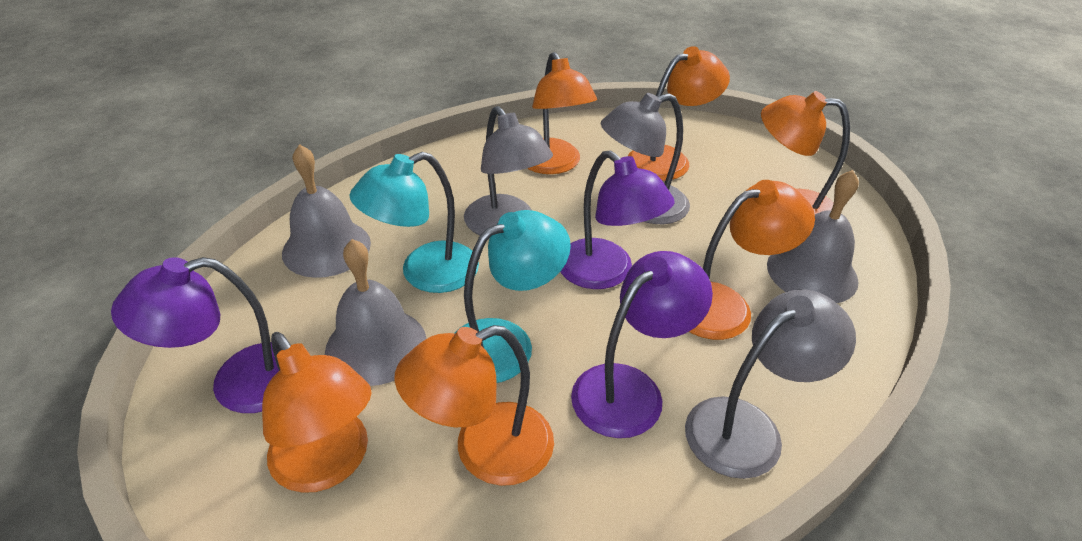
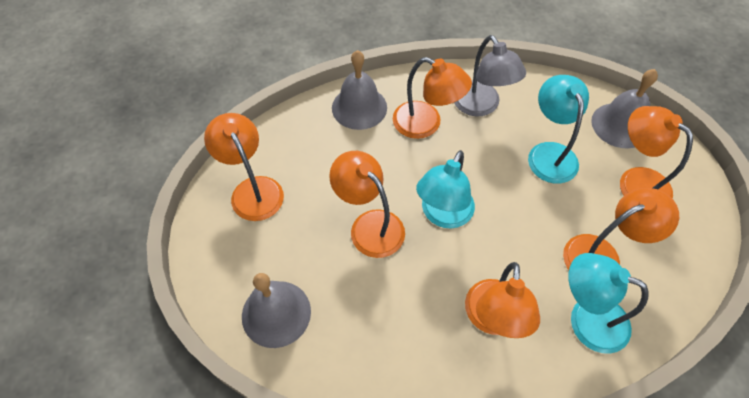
grey lamp: 3 -> 1
purple lamp: 3 -> 0
turquoise lamp: 2 -> 3

